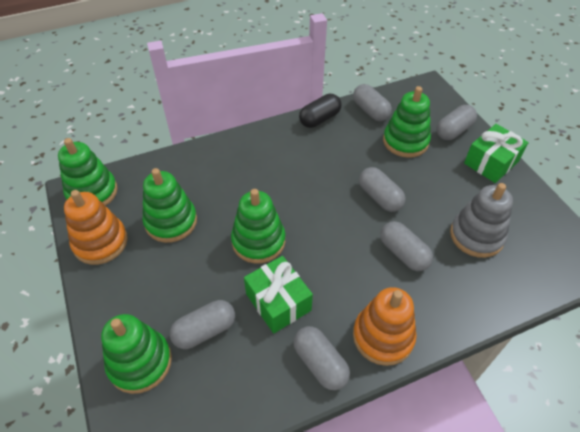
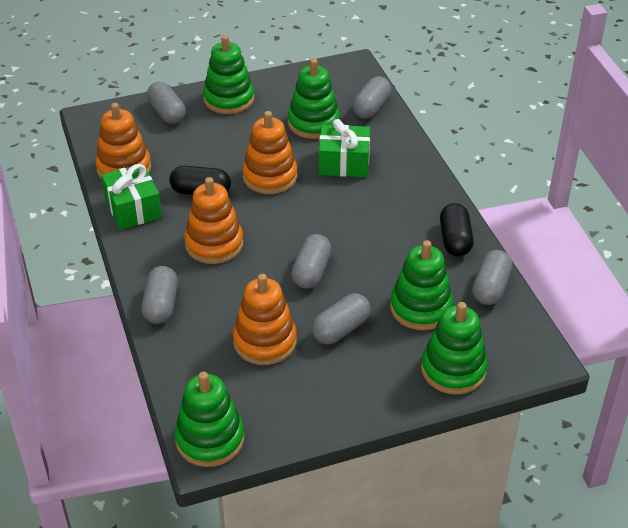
black capsule: 1 -> 2
grey stacking toy: 1 -> 0
orange stacking toy: 2 -> 4

